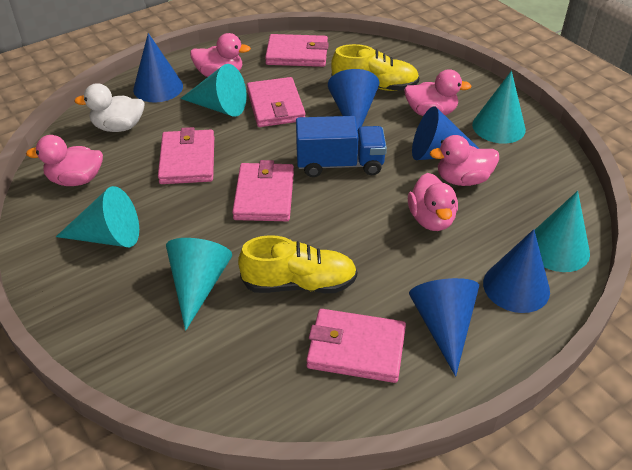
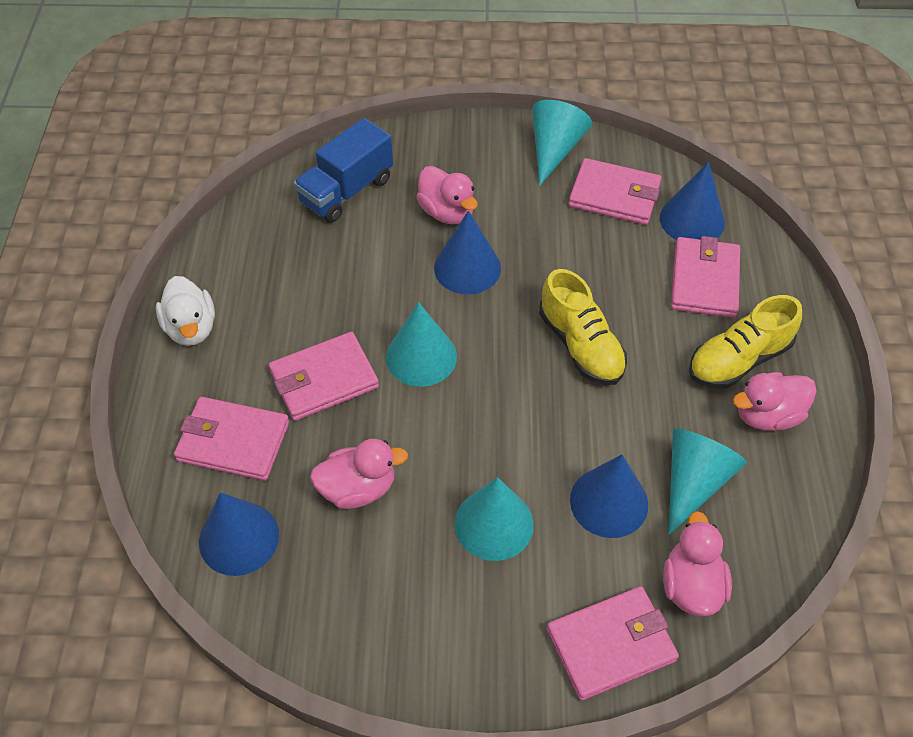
blue cone: 5 -> 4
pink duck: 5 -> 4
turquoise cone: 5 -> 4

